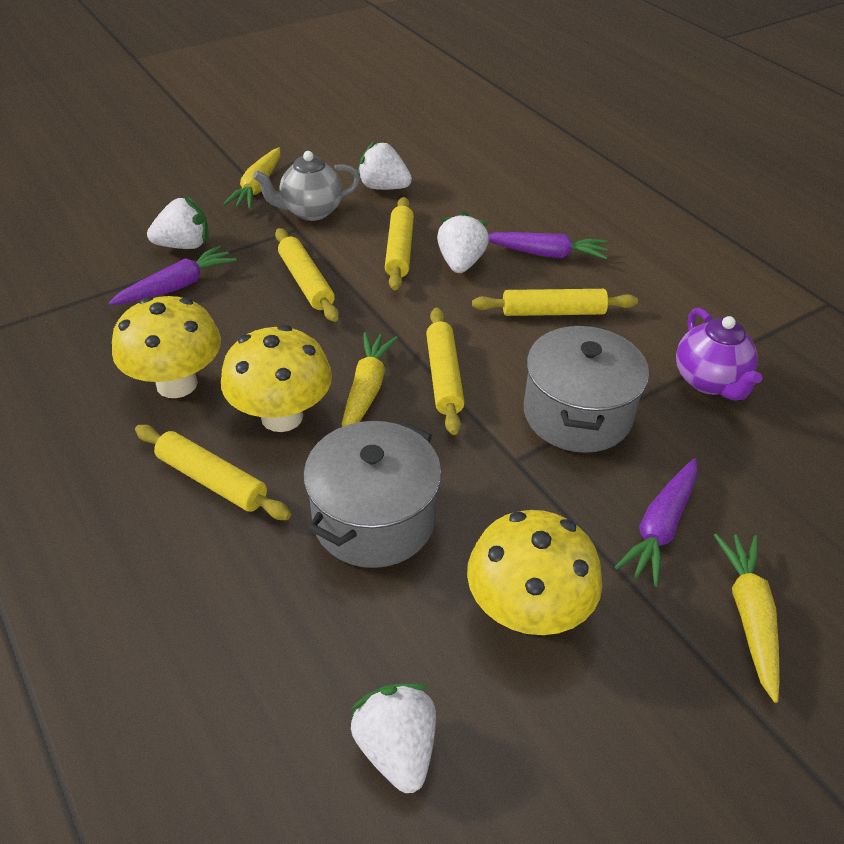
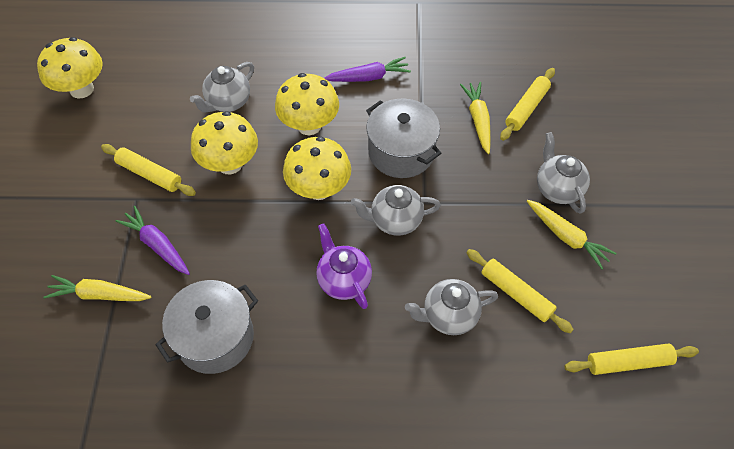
grey teapot: 1 -> 4
purple carrot: 3 -> 2
white strawberry: 4 -> 0
yellow mushroom: 3 -> 4
yellow rolling pin: 5 -> 4

